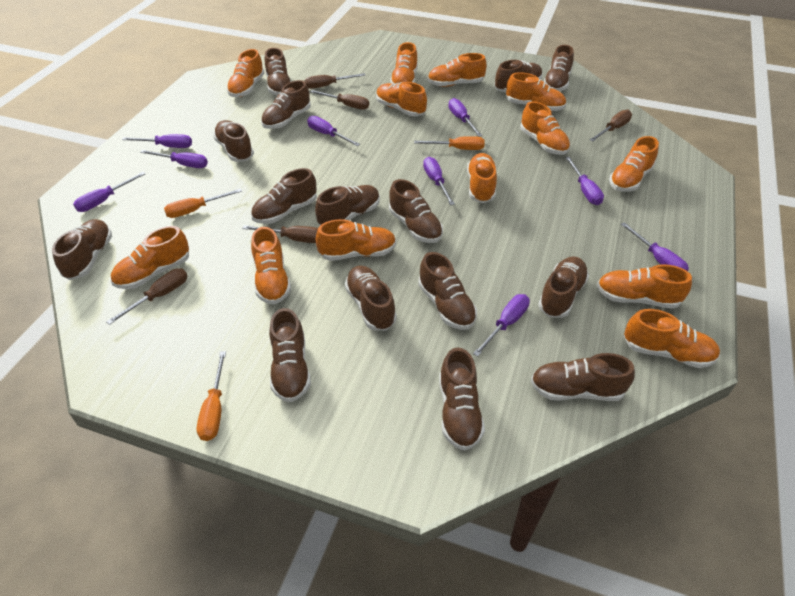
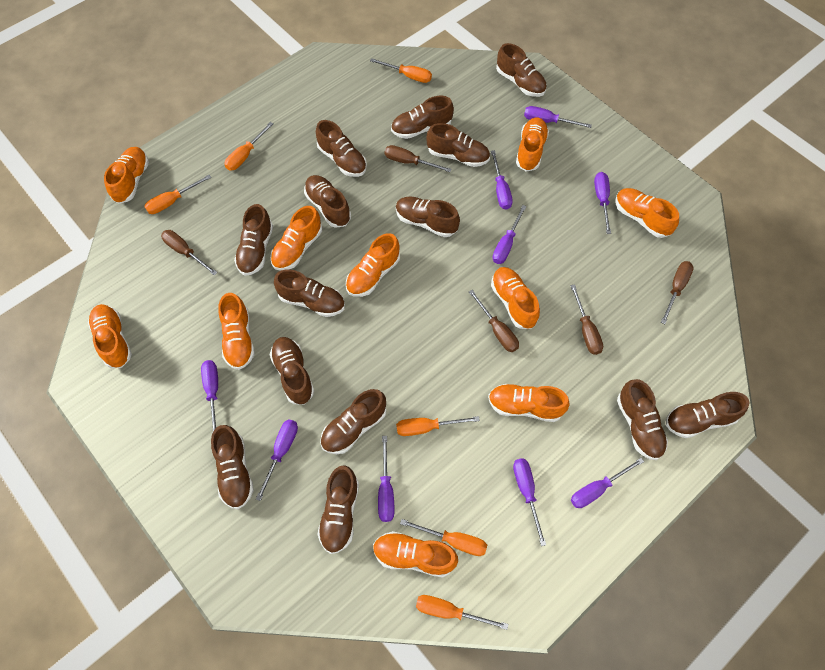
brown shoe: 15 -> 14
orange screwdriver: 3 -> 6
orange shoe: 13 -> 10

